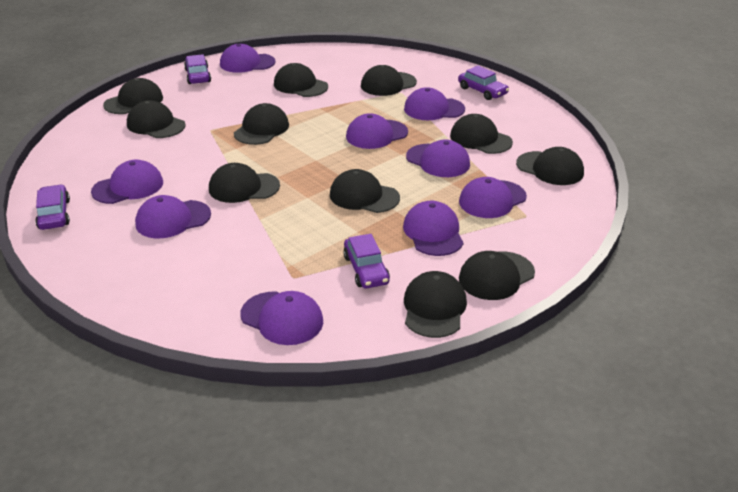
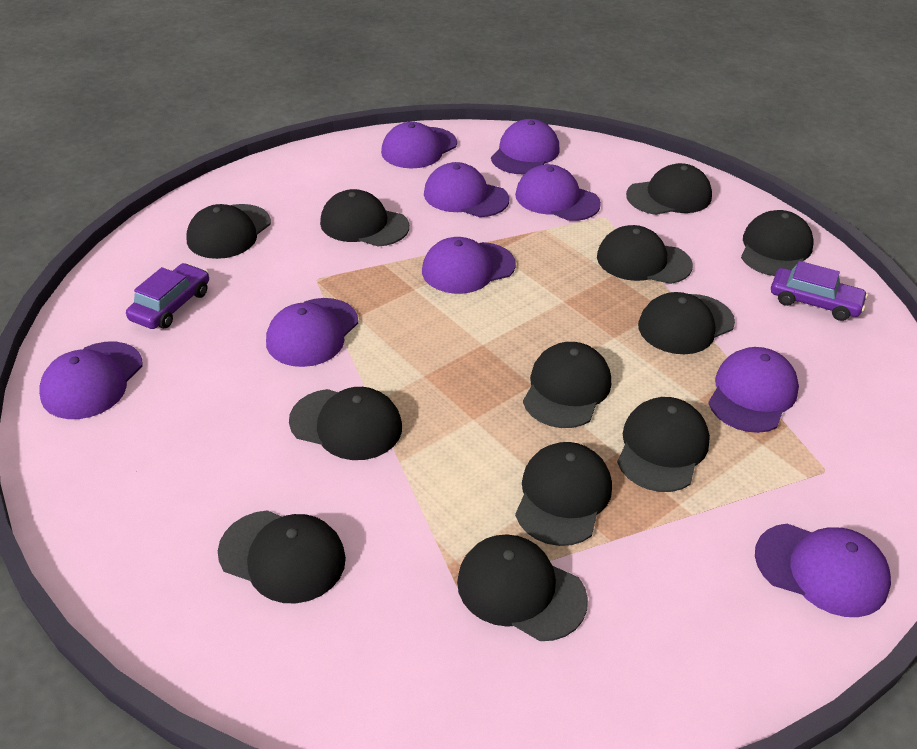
black cap: 11 -> 12
purple car: 4 -> 2

